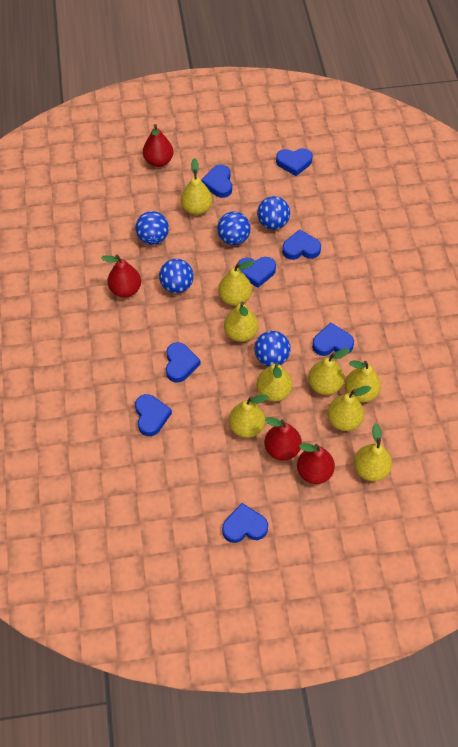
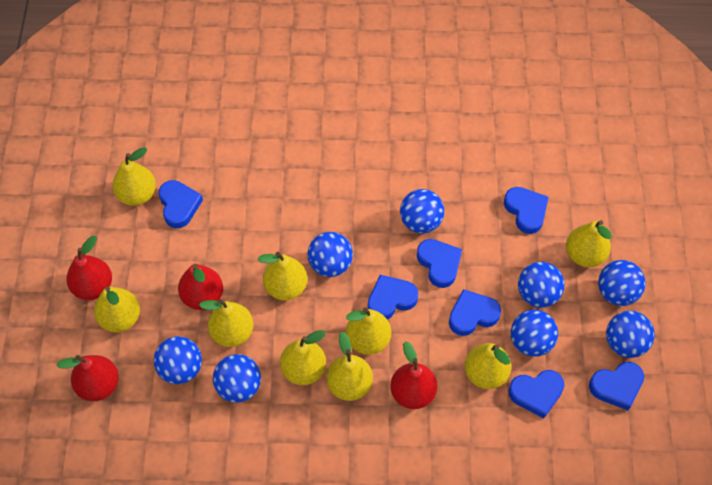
blue ball: 5 -> 8
blue heart: 8 -> 7

